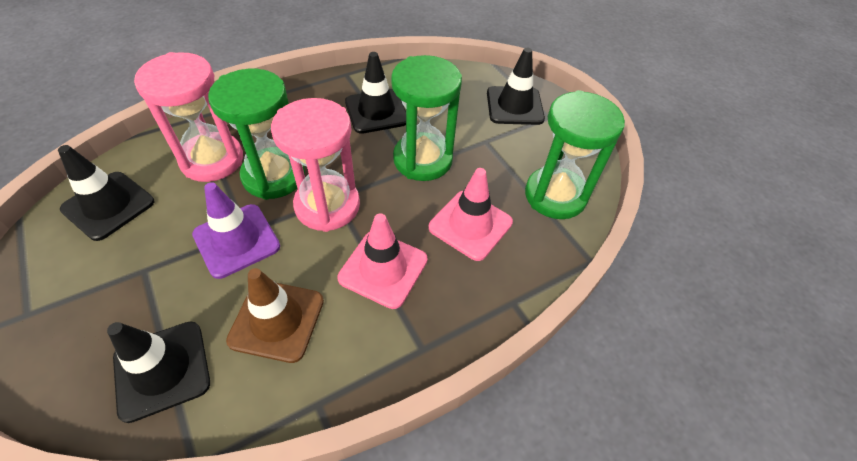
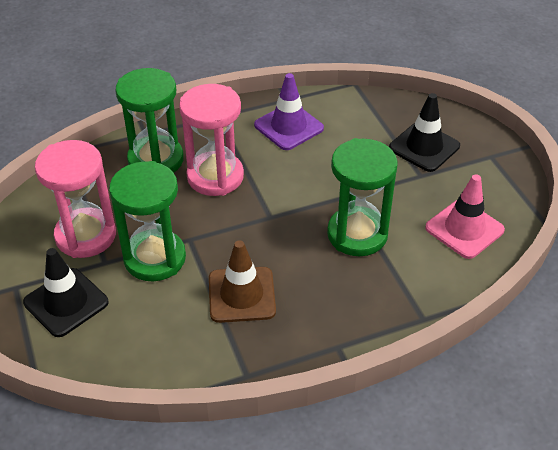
black traffic cone: 4 -> 2
pink traffic cone: 2 -> 1

